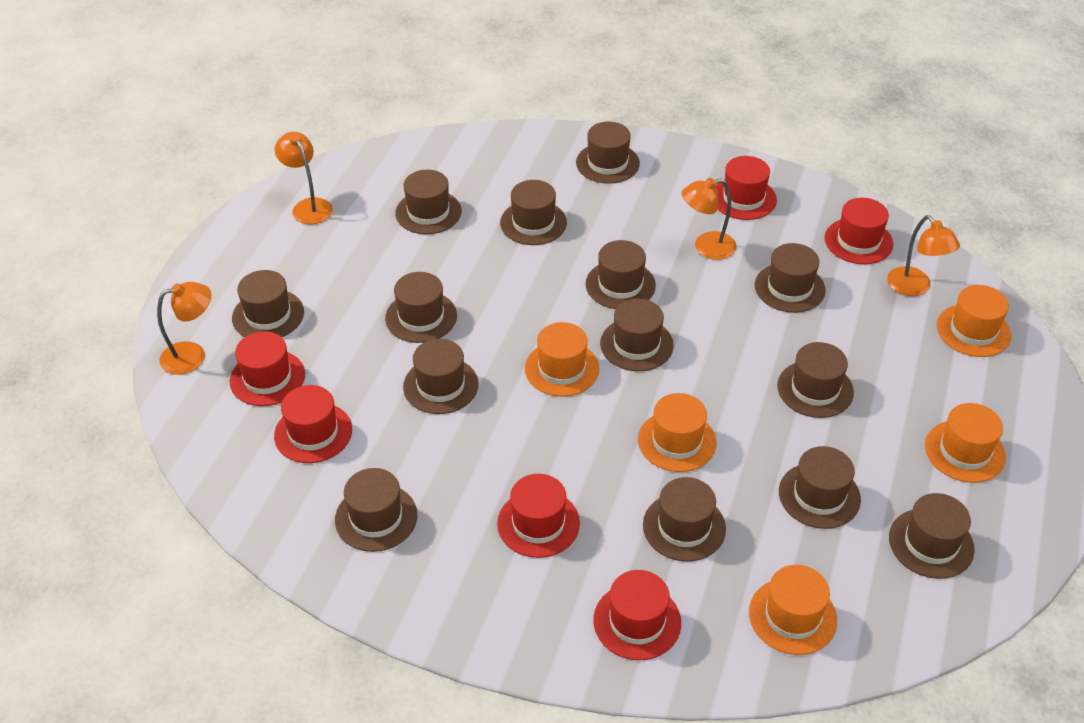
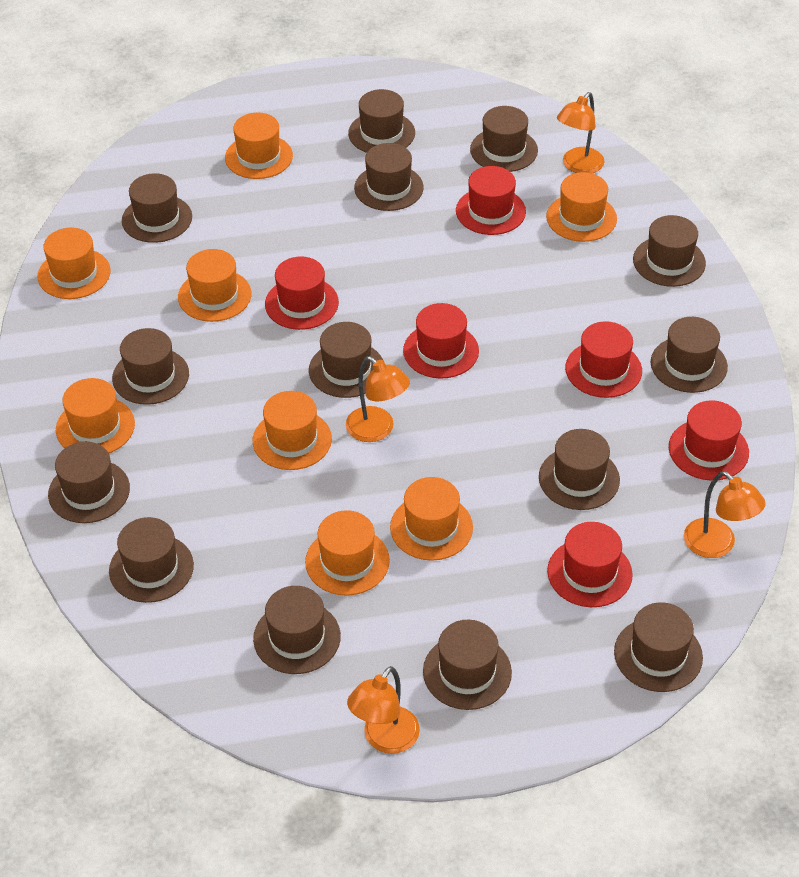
orange hat: 5 -> 8

